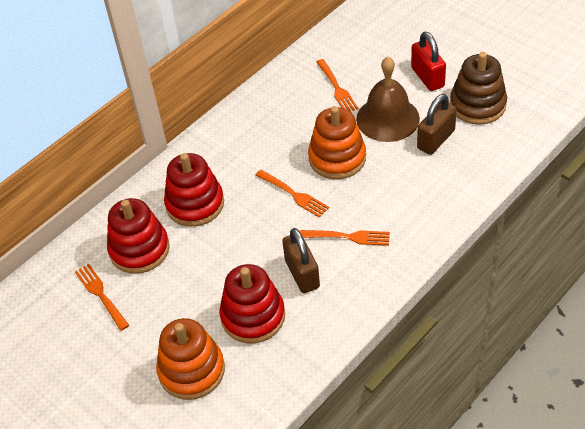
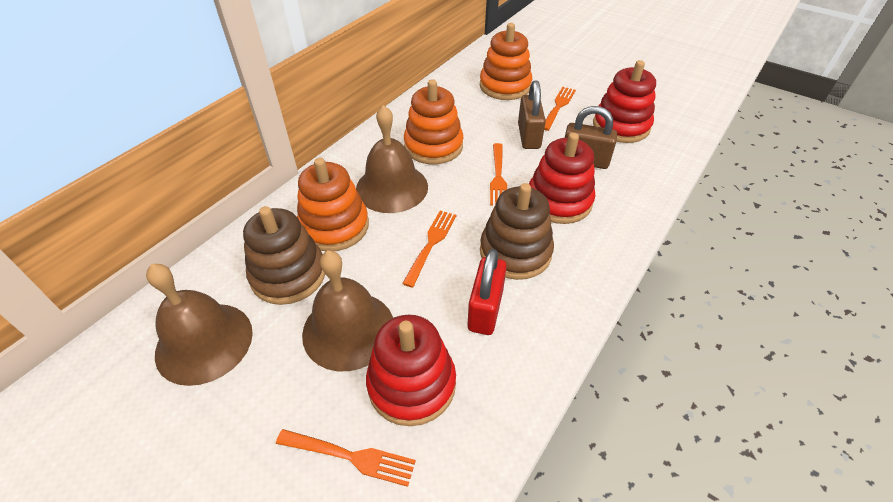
brown bell: 1 -> 3
brown stacking toy: 1 -> 2
orange stacking toy: 2 -> 3

